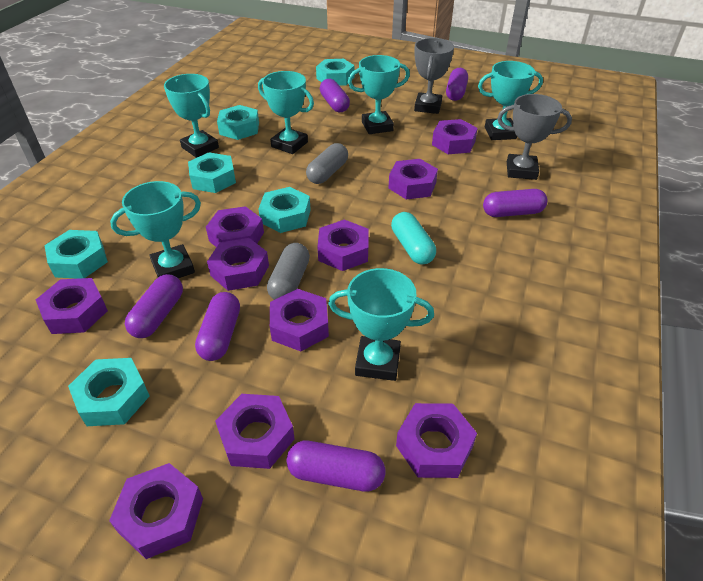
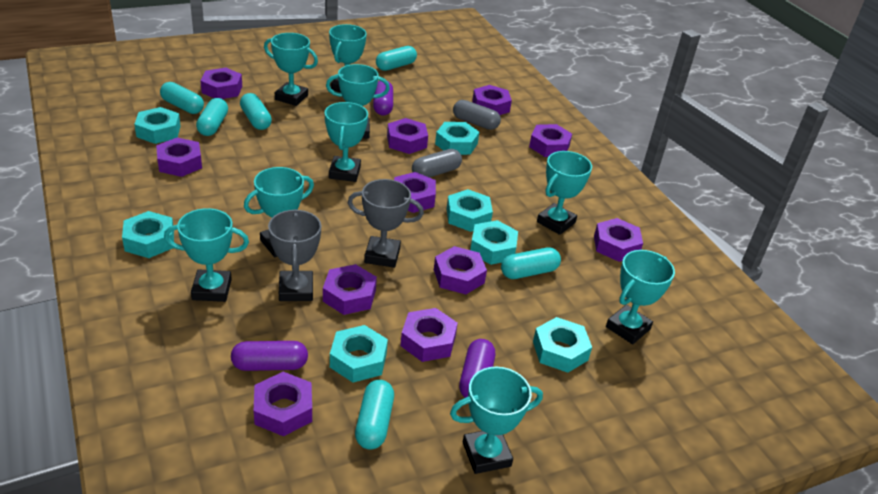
purple capsule: 6 -> 3
purple nut: 10 -> 11
turquoise capsule: 1 -> 6
turquoise nut: 6 -> 7
turquoise trophy: 6 -> 9

